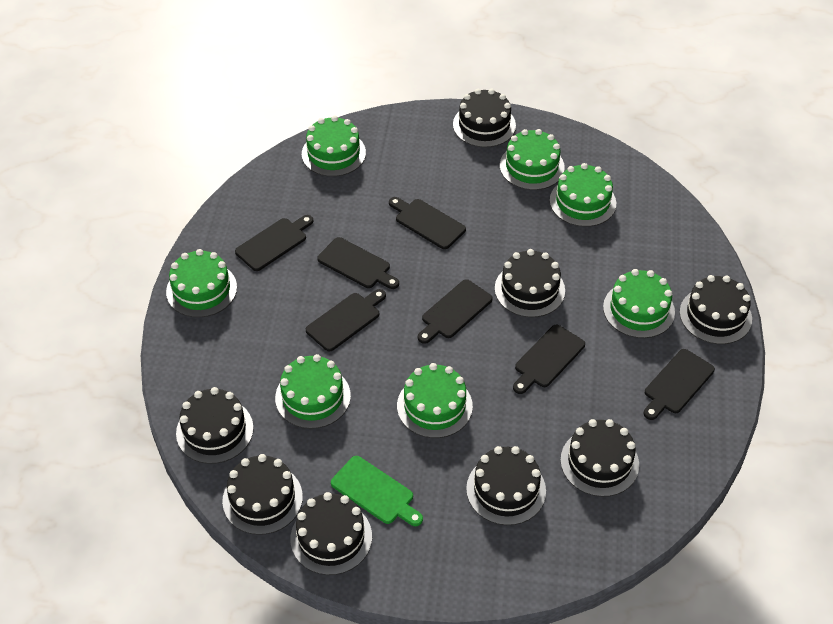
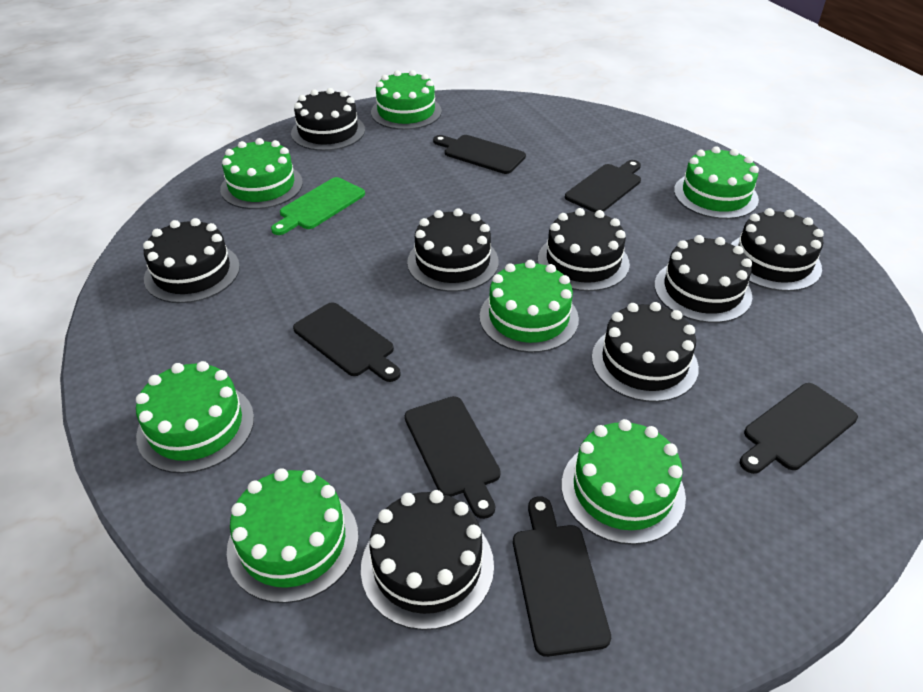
black cutting board: 7 -> 6

